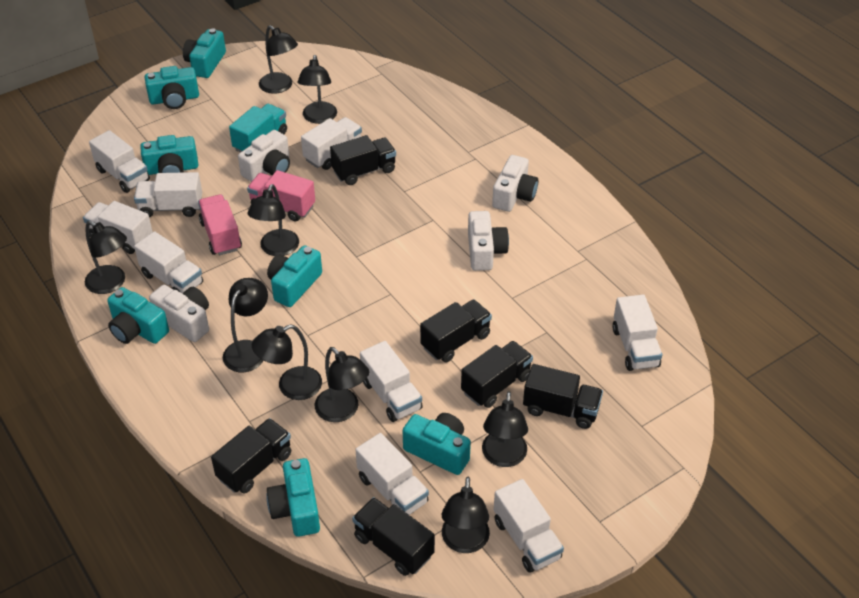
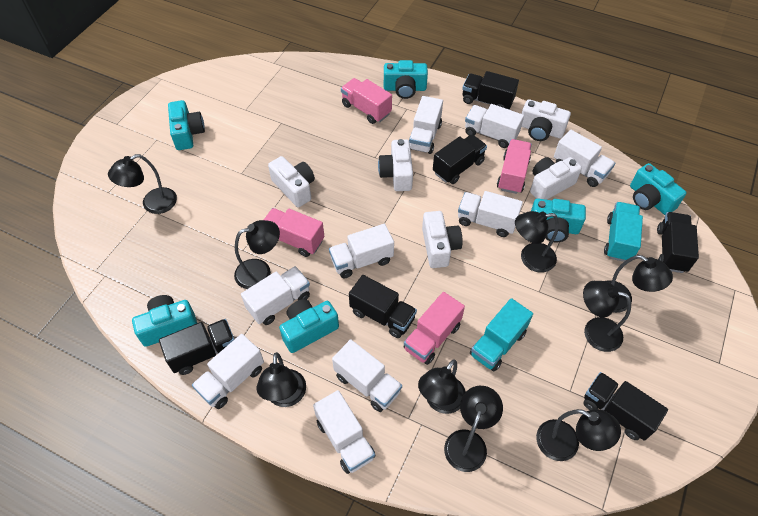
pink truck: 2 -> 4
turquoise camera: 7 -> 6
turquoise truck: 1 -> 2
white camera: 4 -> 5

